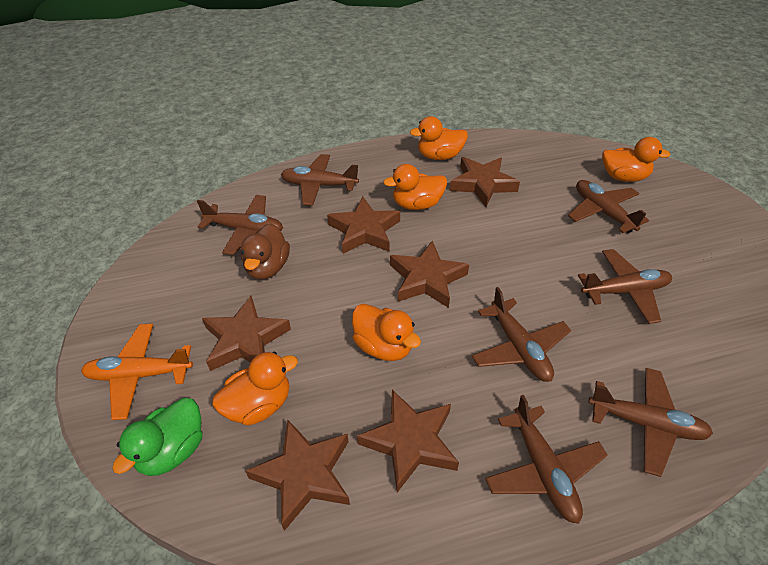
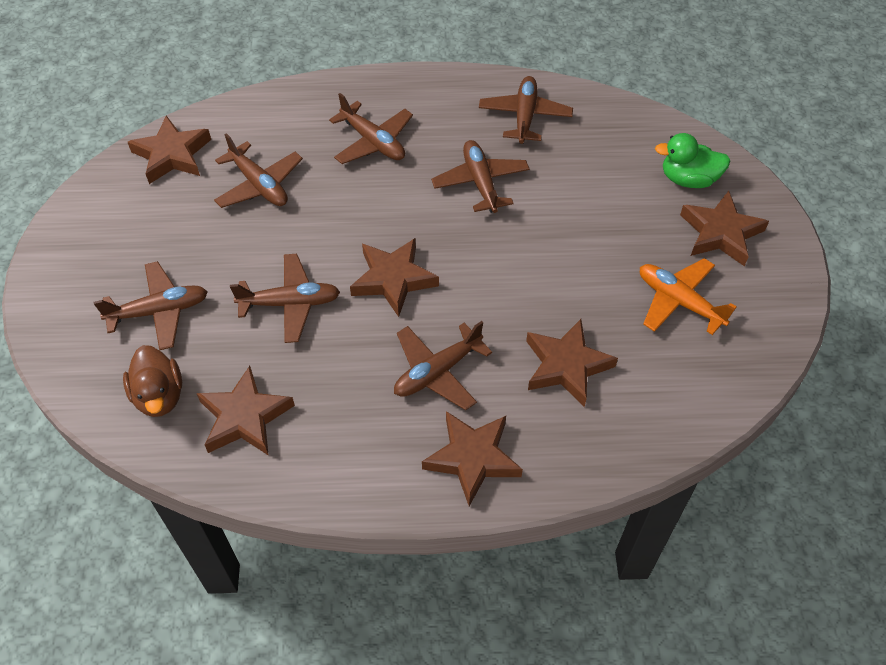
orange duck: 5 -> 0

